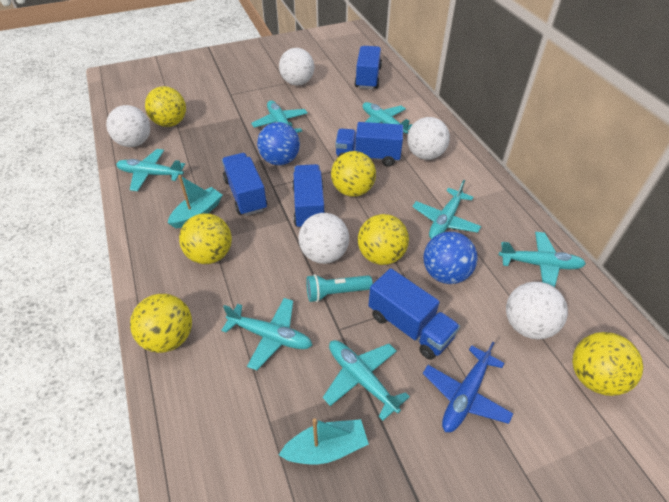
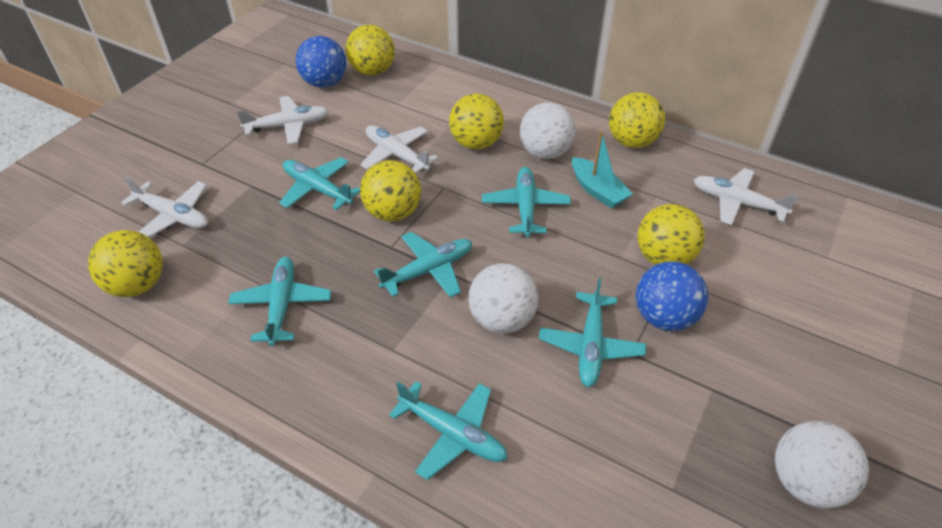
blue plane: 1 -> 0
blue truck: 5 -> 0
turquoise boat: 2 -> 1
turquoise flashlight: 1 -> 0
turquoise plane: 7 -> 6
white ball: 5 -> 3
white plane: 0 -> 4

